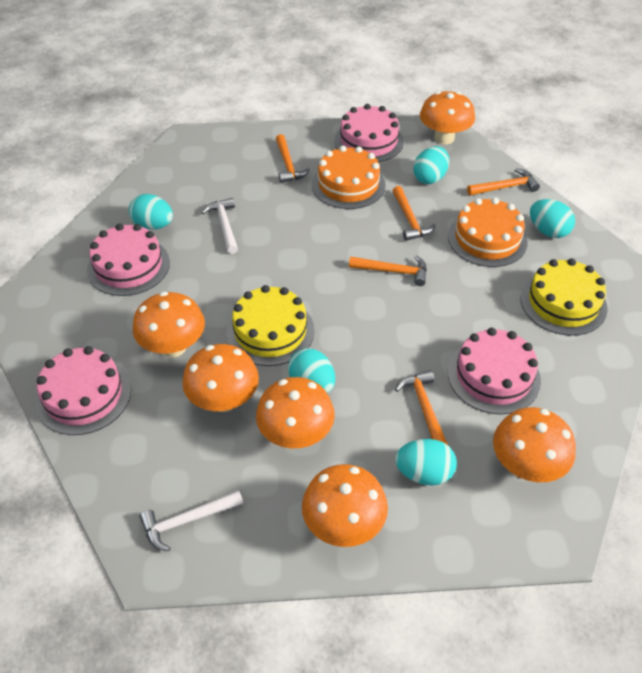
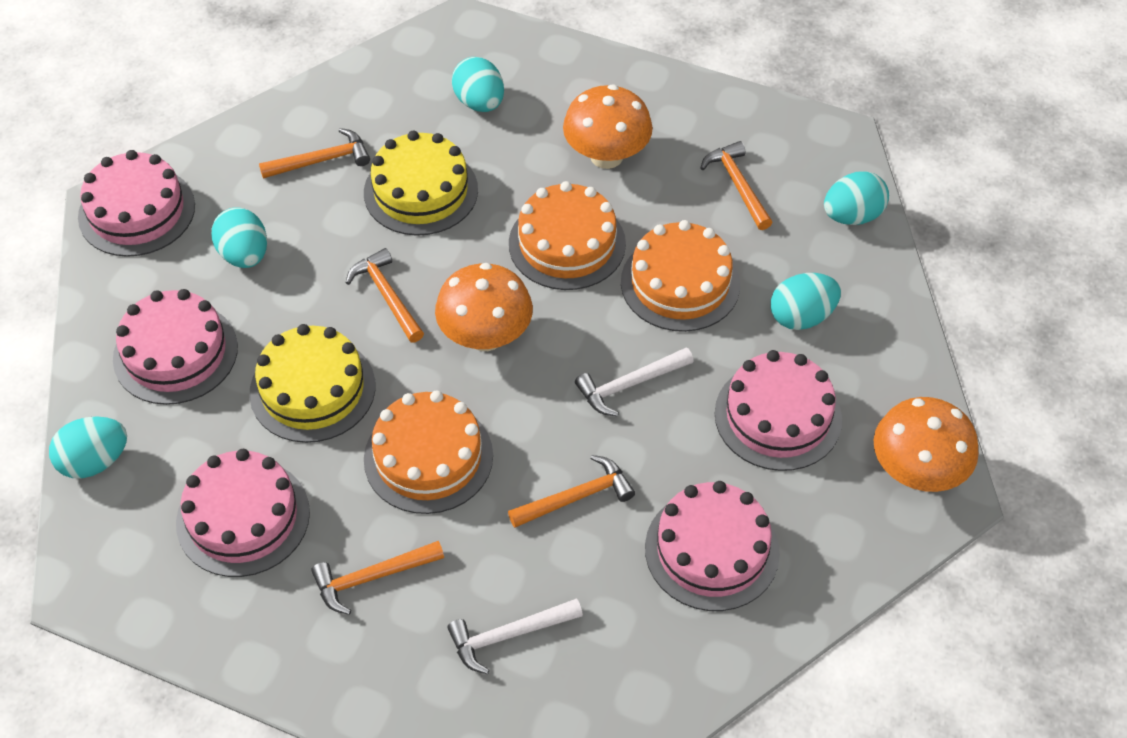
orange cake: 2 -> 3
orange mushroom: 6 -> 3
pink cake: 4 -> 5

